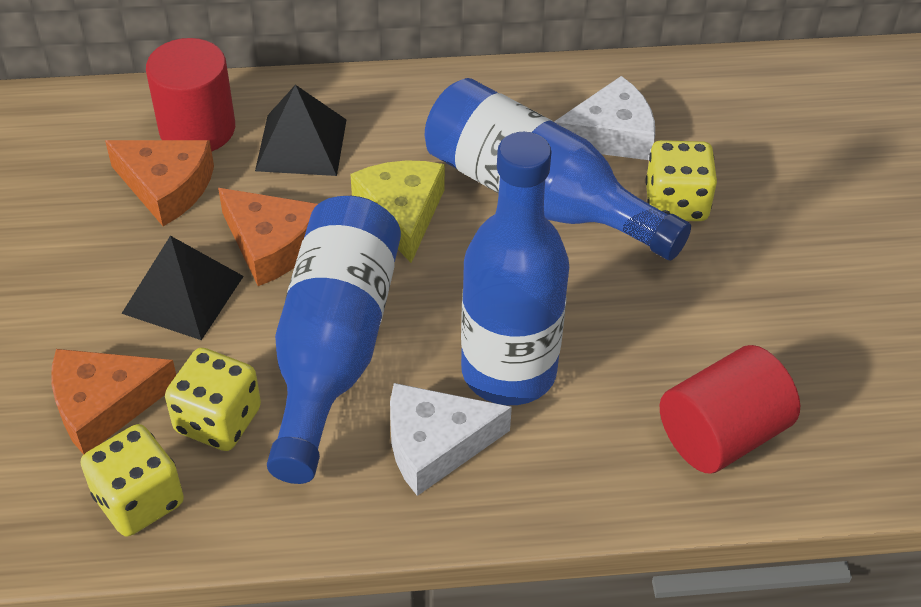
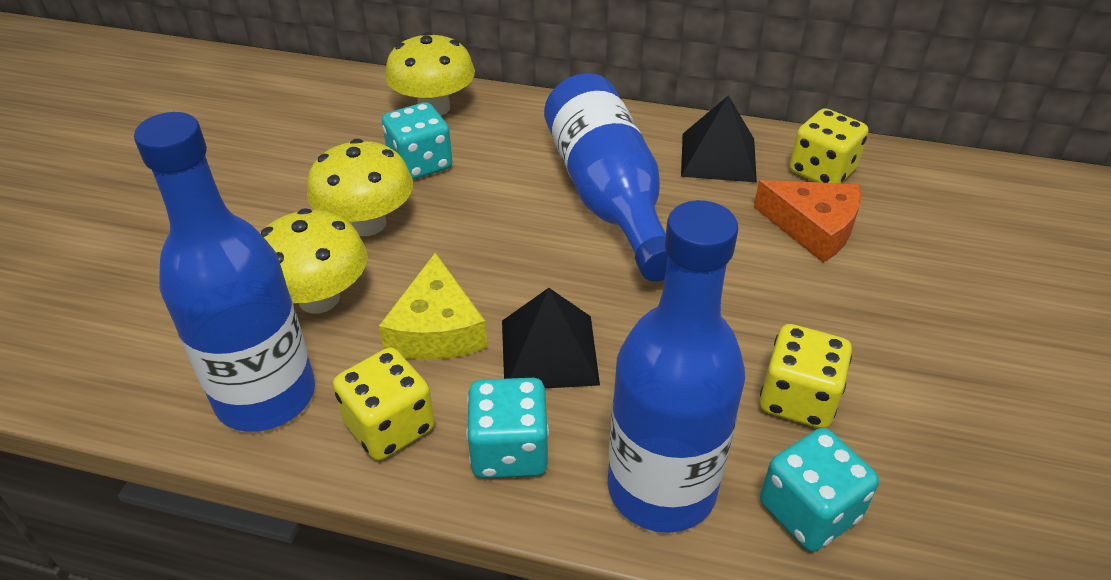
orange cheese: 3 -> 1
red cylinder: 2 -> 0
turquoise dice: 0 -> 3
white cheese: 2 -> 0
yellow mushroom: 0 -> 3

